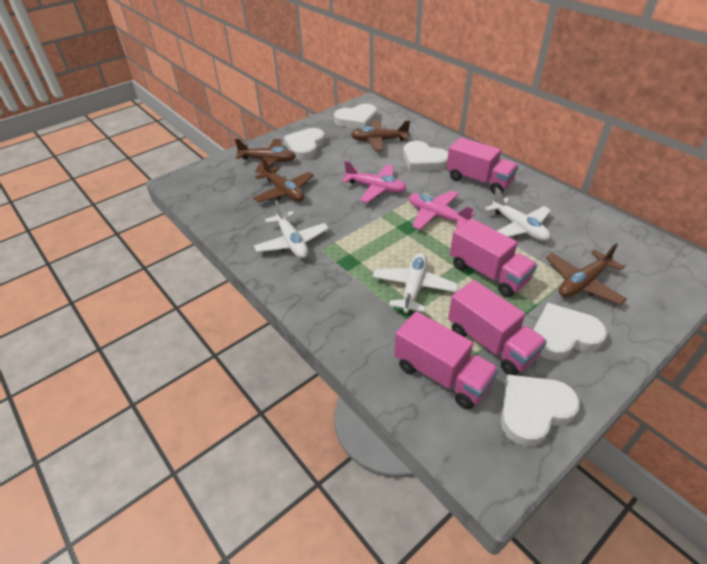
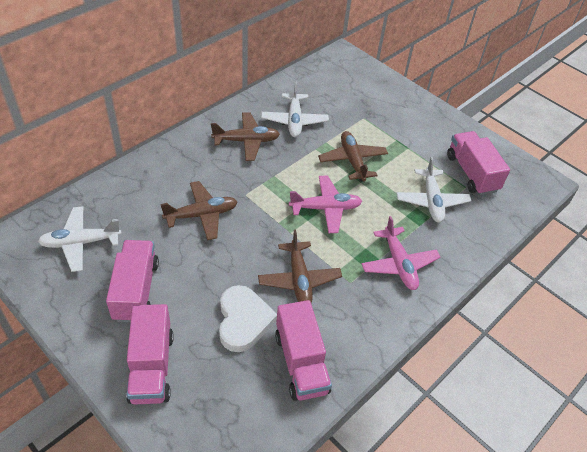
white heart: 5 -> 1

